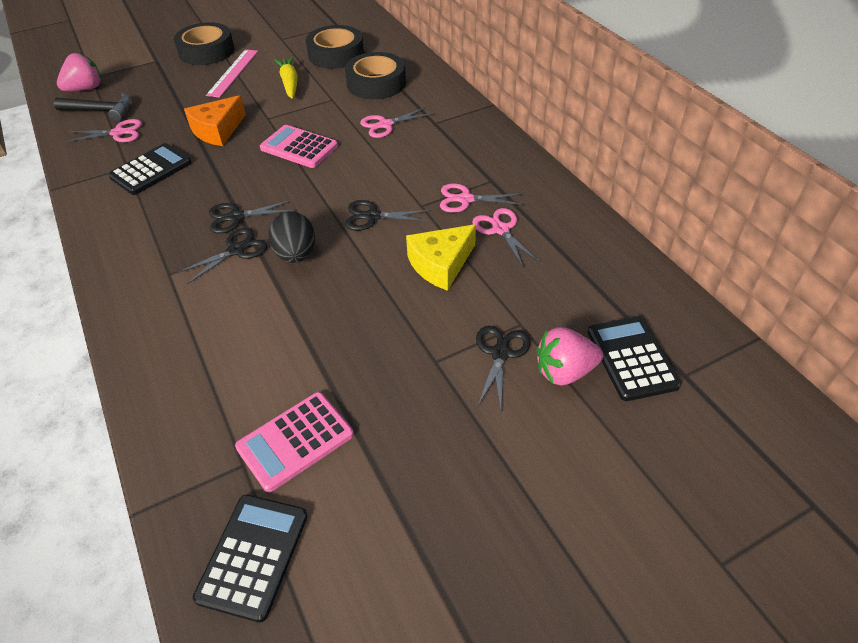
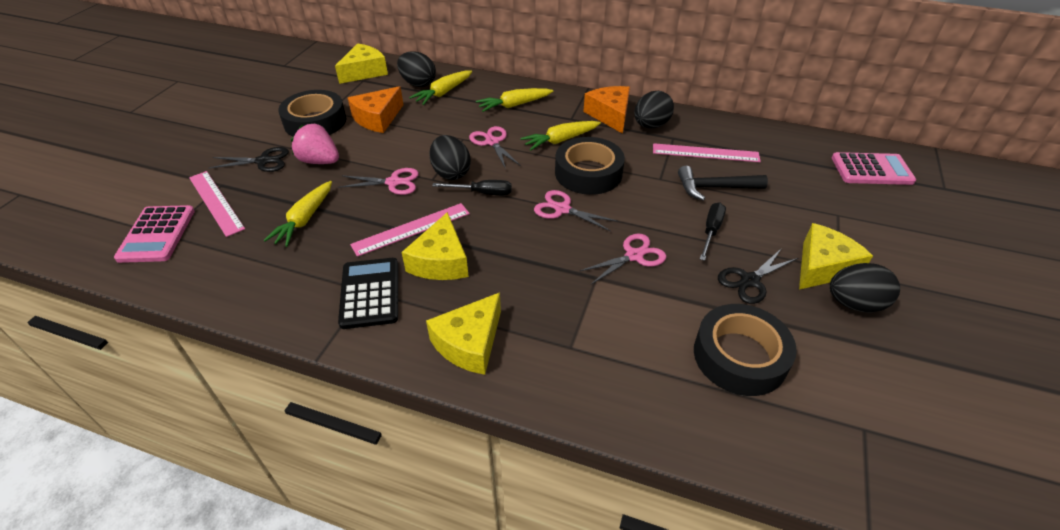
black calculator: 3 -> 1
black egg: 1 -> 4
black scissors: 4 -> 2
black screwdriver: 0 -> 2
orange cheese: 1 -> 2
pink ruler: 1 -> 3
pink strawberry: 2 -> 1
yellow carrot: 1 -> 4
yellow cheese: 1 -> 4

